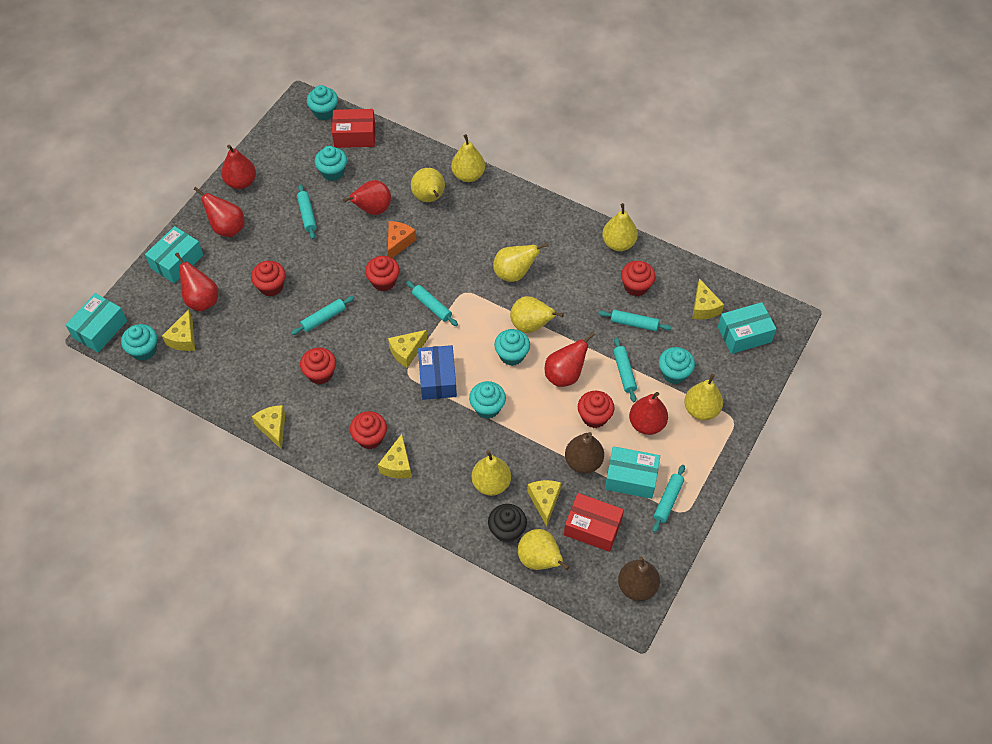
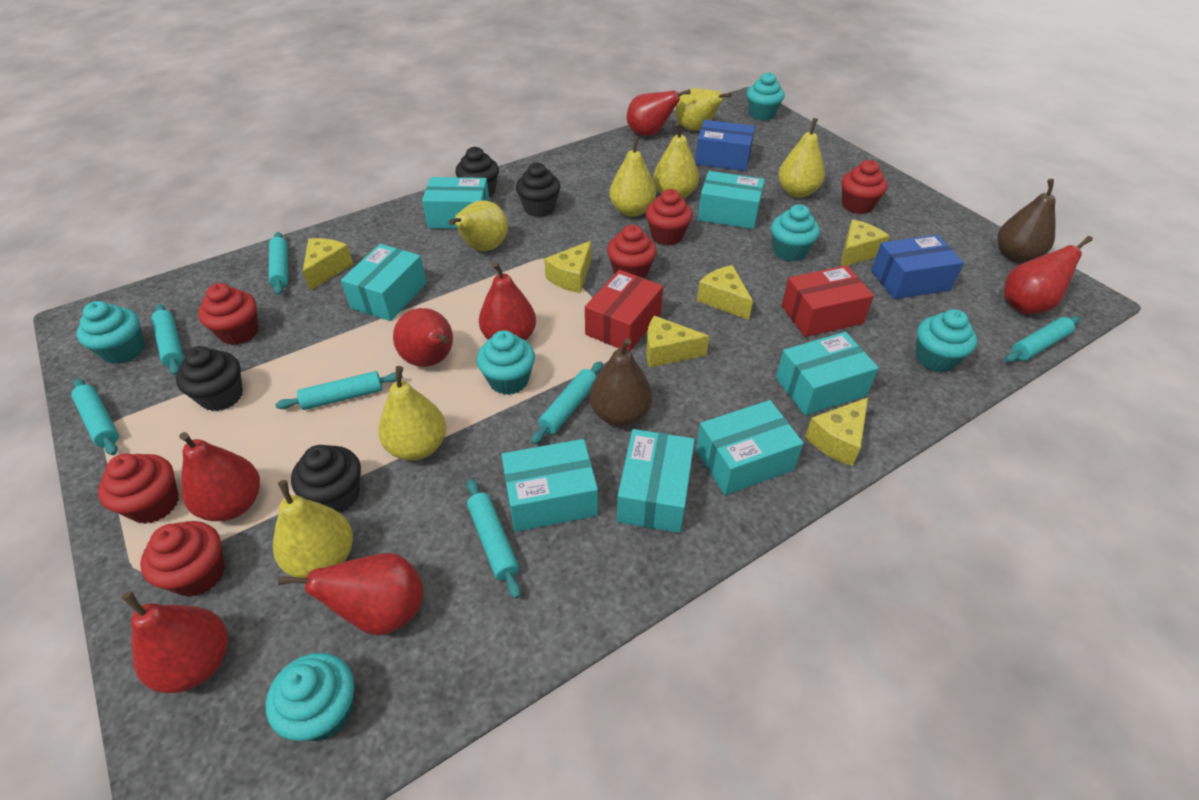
black cupcake: 1 -> 4
blue box: 1 -> 2
orange cheese: 1 -> 0
red pear: 6 -> 7
turquoise box: 4 -> 7
turquoise rolling pin: 6 -> 7
yellow pear: 8 -> 7

